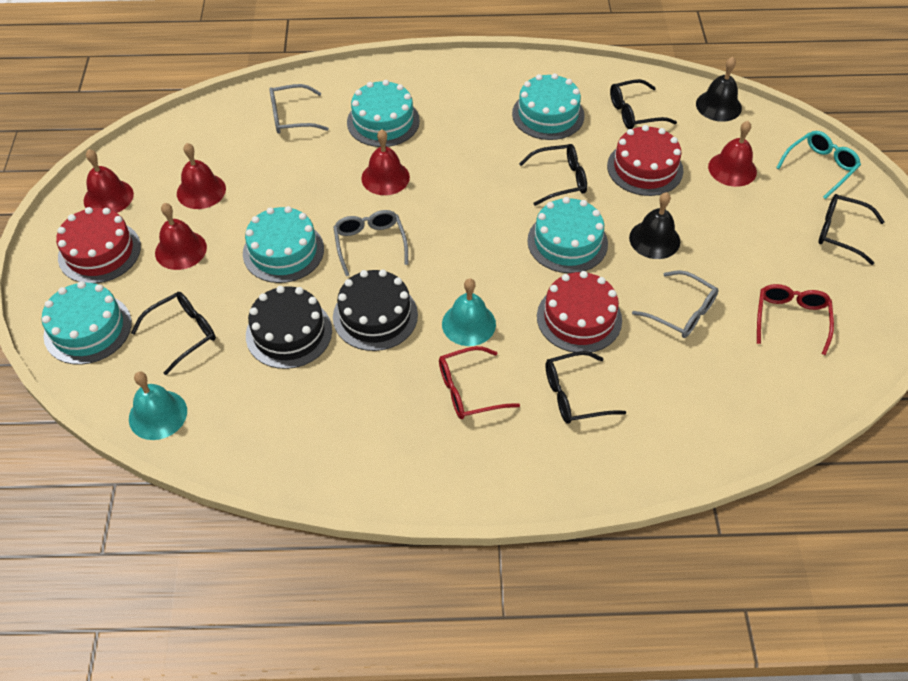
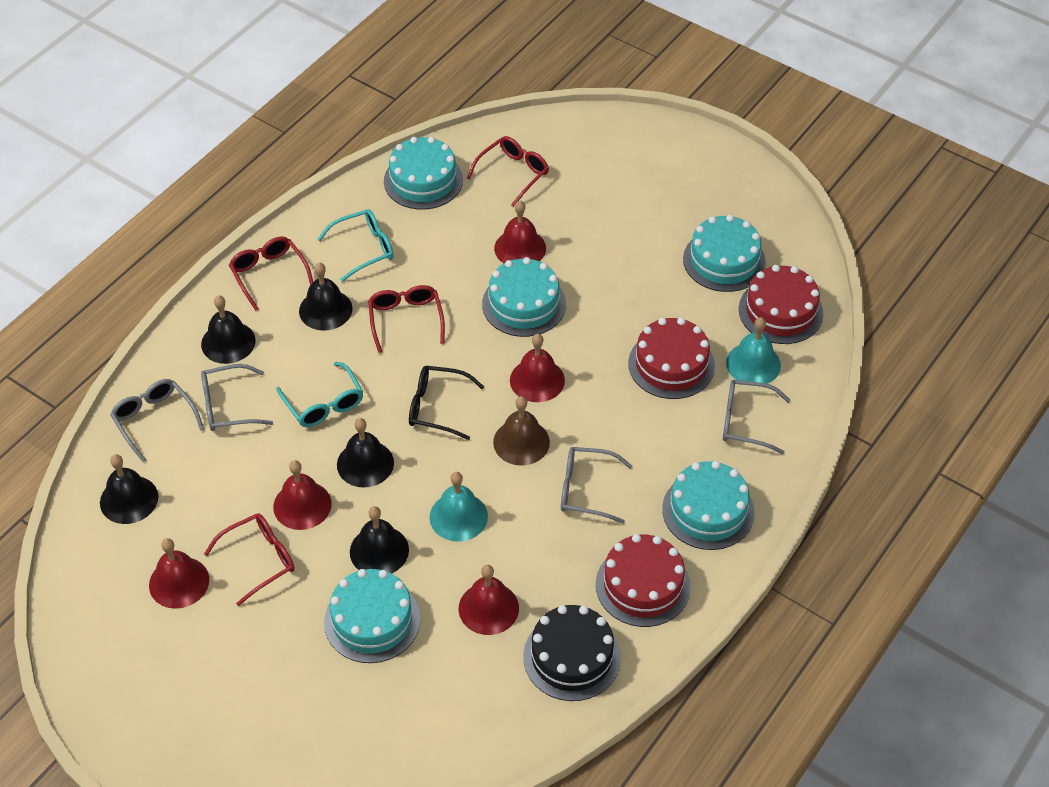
black bell: 2 -> 5
black cake: 2 -> 1
black glasses: 5 -> 1
brown bell: 0 -> 1
grey glasses: 3 -> 4
red glasses: 2 -> 4
turquoise glasses: 1 -> 2

